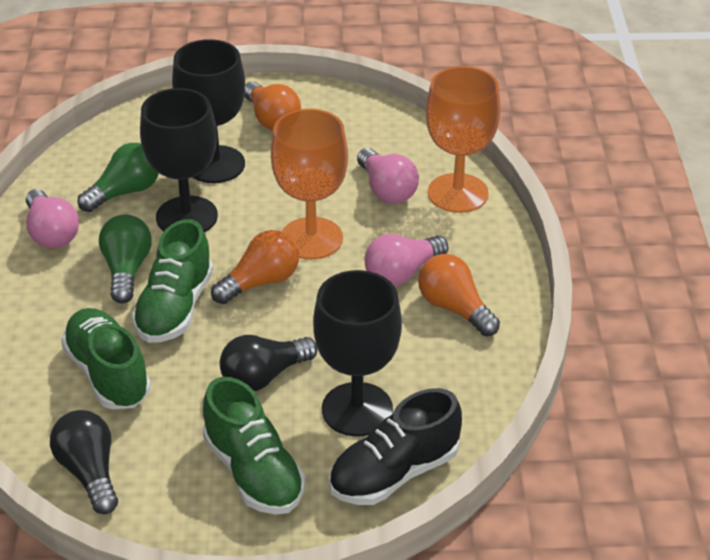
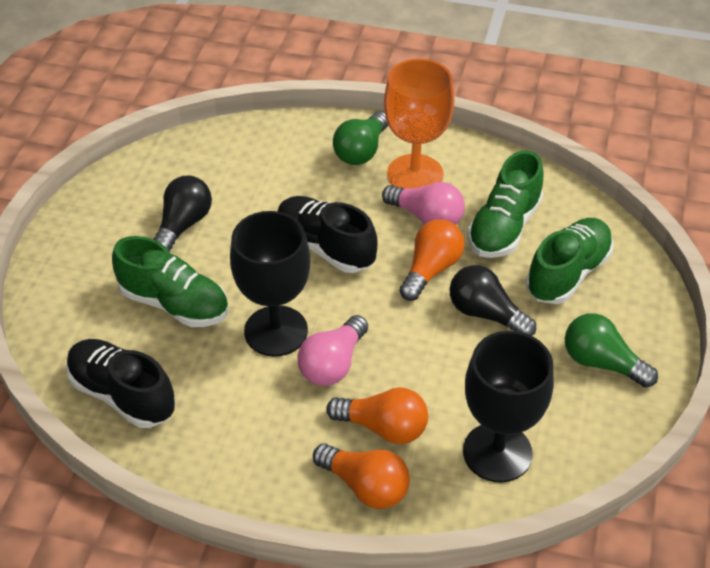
black goblet: 3 -> 2
black shoe: 1 -> 2
orange goblet: 2 -> 1
pink light bulb: 3 -> 2

